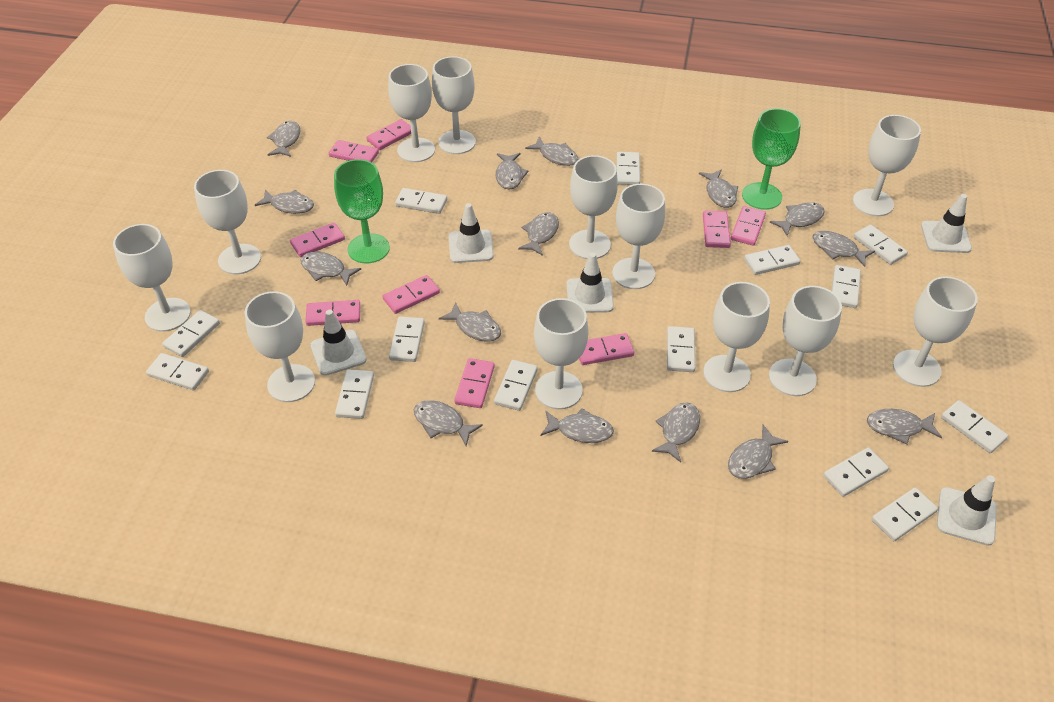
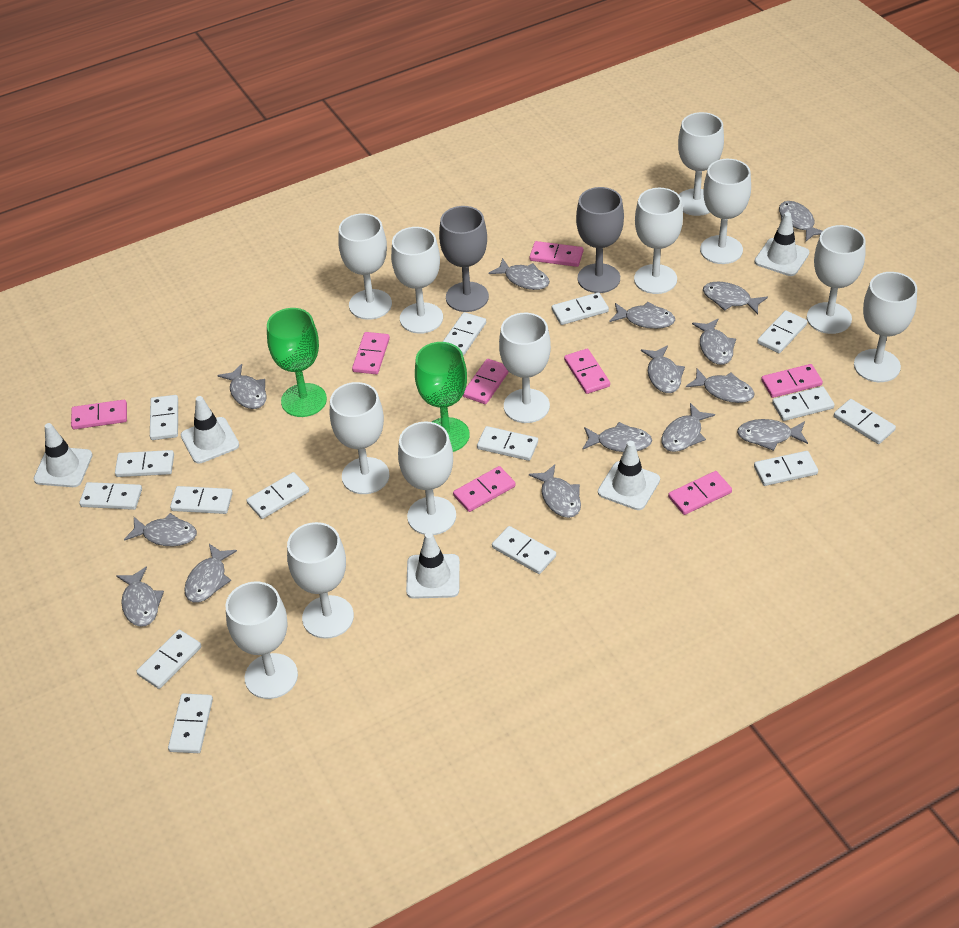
grey goblet: 0 -> 2
pink domino: 9 -> 8
white domino: 14 -> 15

